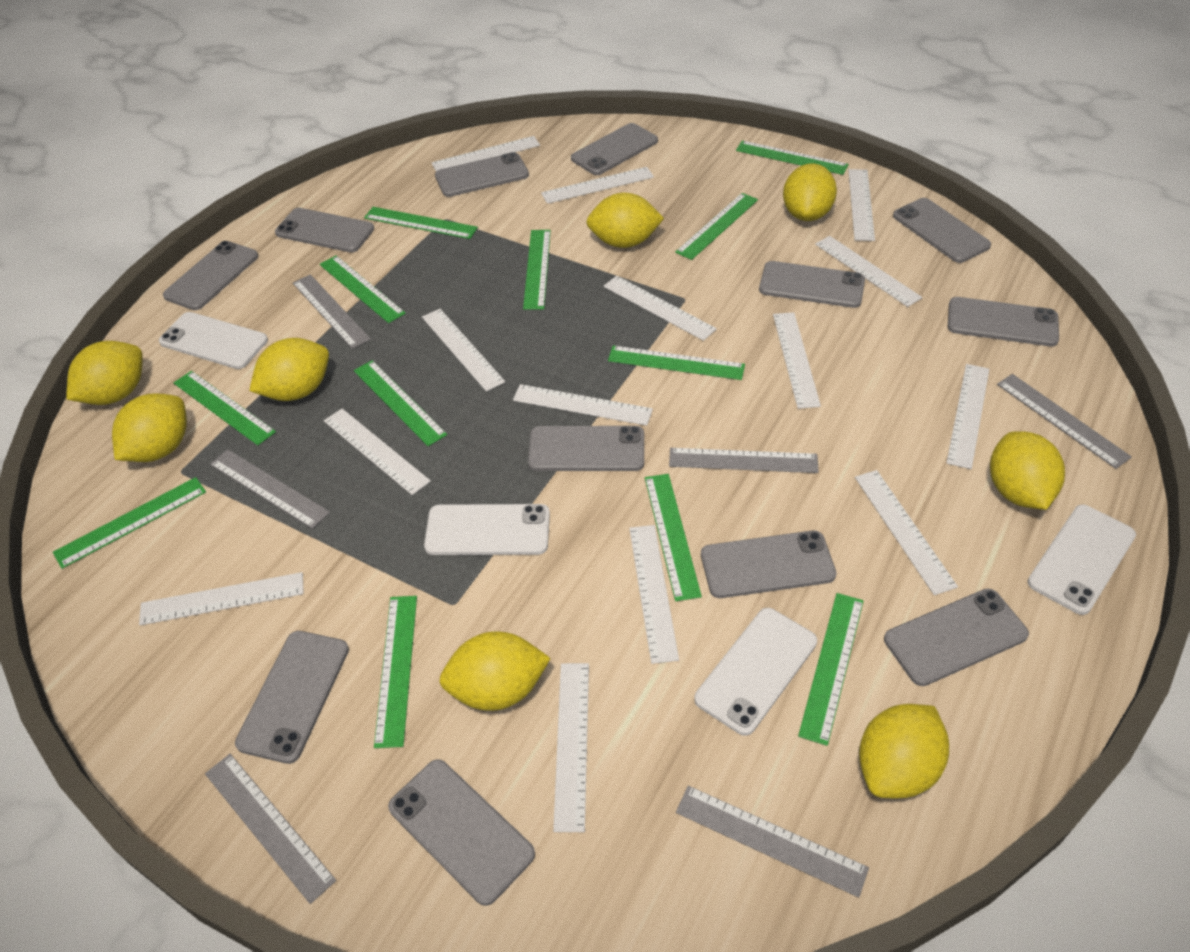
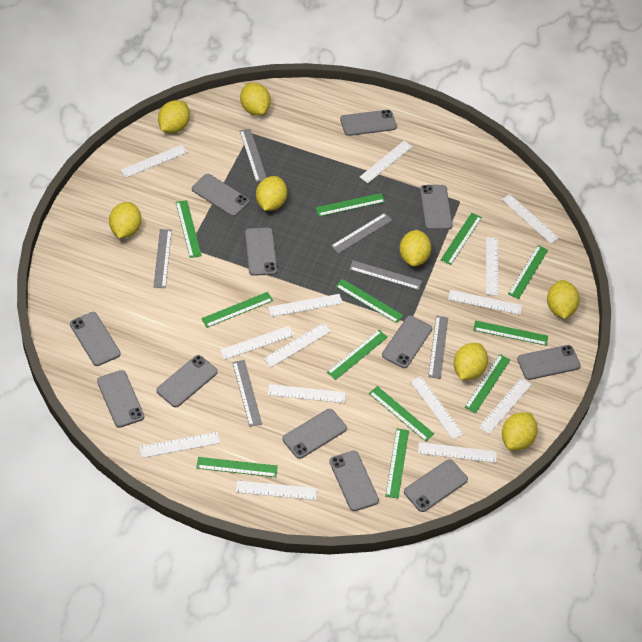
white phone: 4 -> 0

